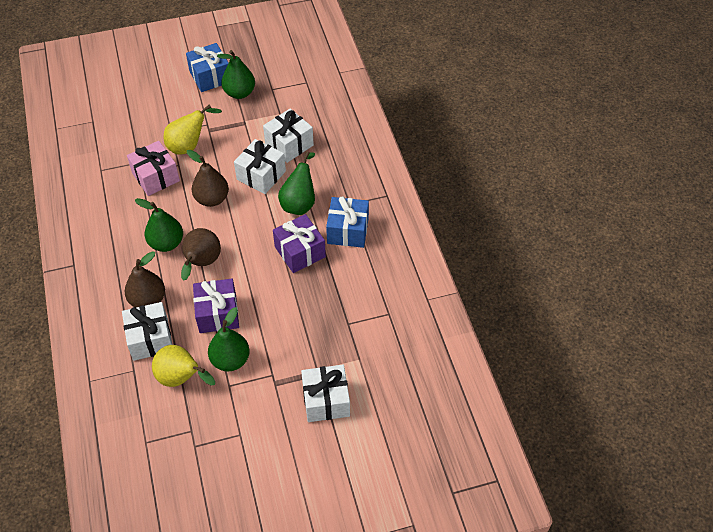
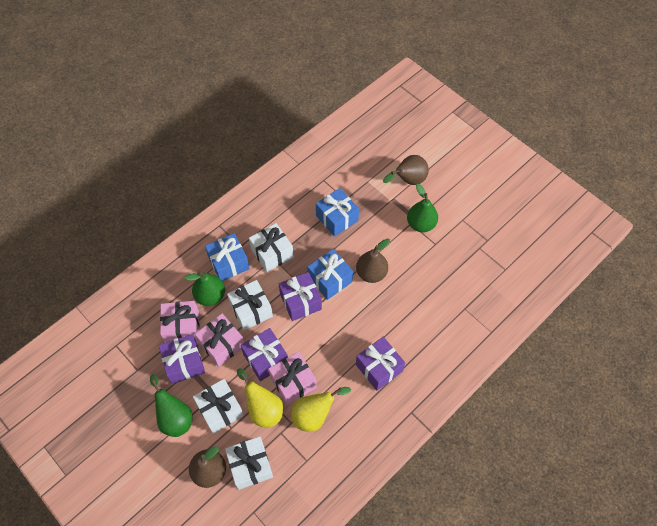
blue gift: 2 -> 3
green pear: 4 -> 3
pink gift: 1 -> 3
purple gift: 2 -> 4

